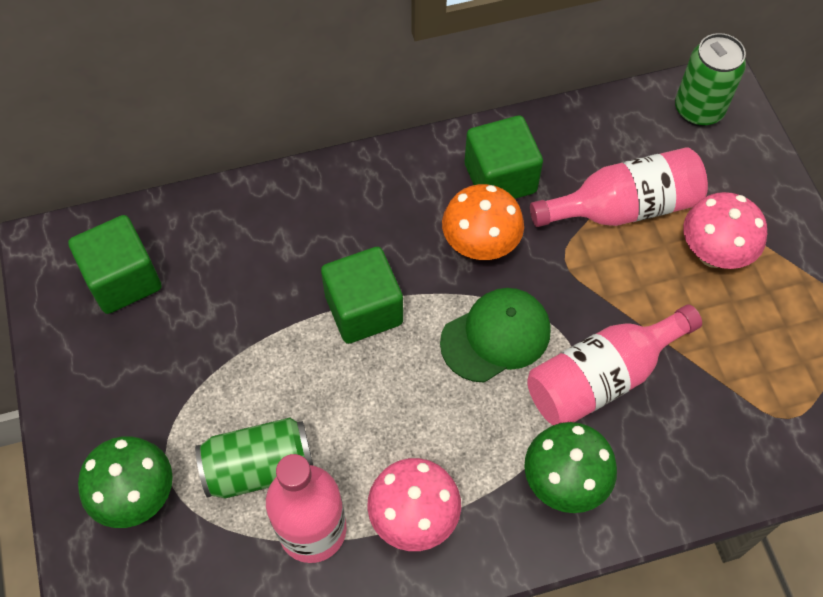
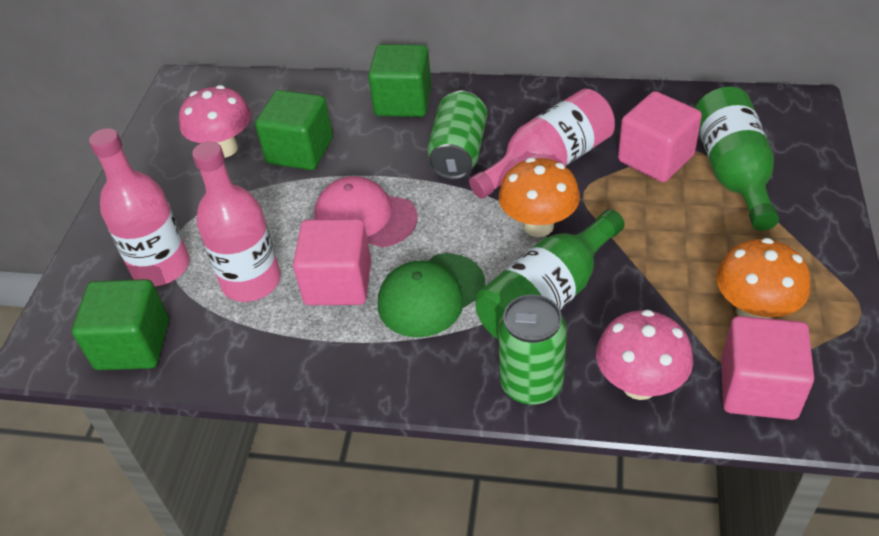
green bottle: 0 -> 2
green mushroom: 2 -> 0
orange mushroom: 1 -> 2
pink cap: 0 -> 1
pink cube: 0 -> 3

